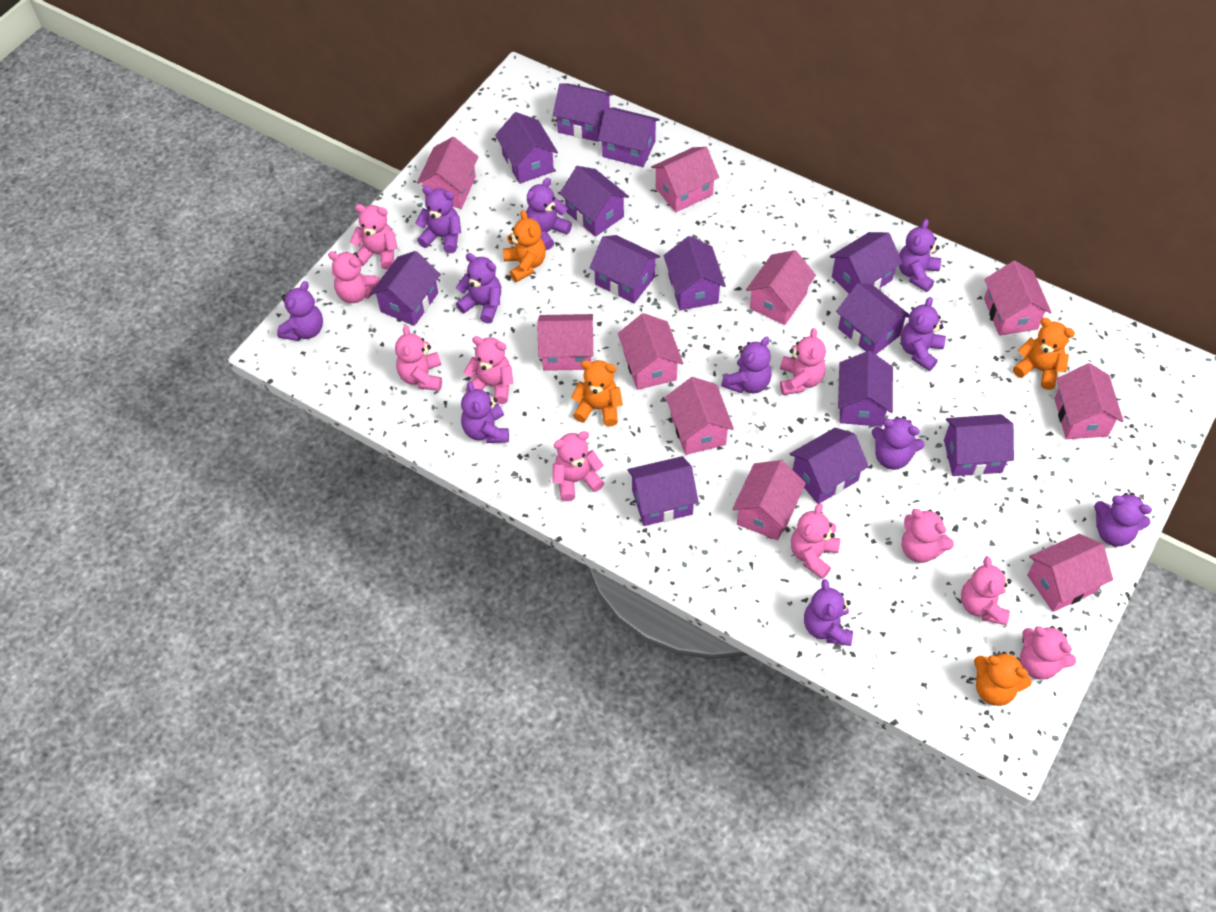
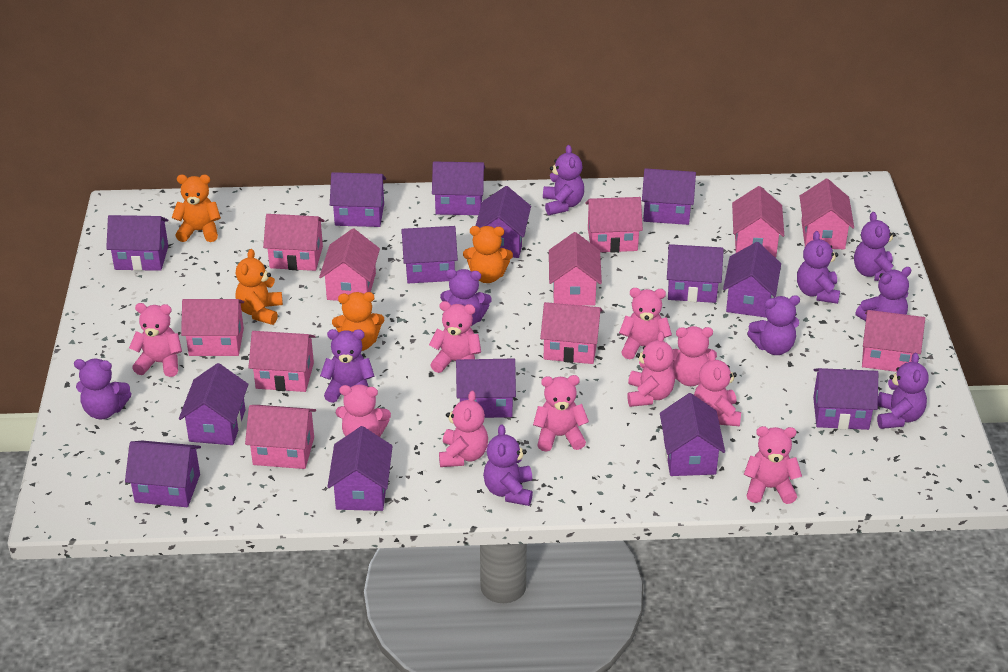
pink house: 10 -> 11
purple house: 13 -> 14
purple teddy bear: 11 -> 10

